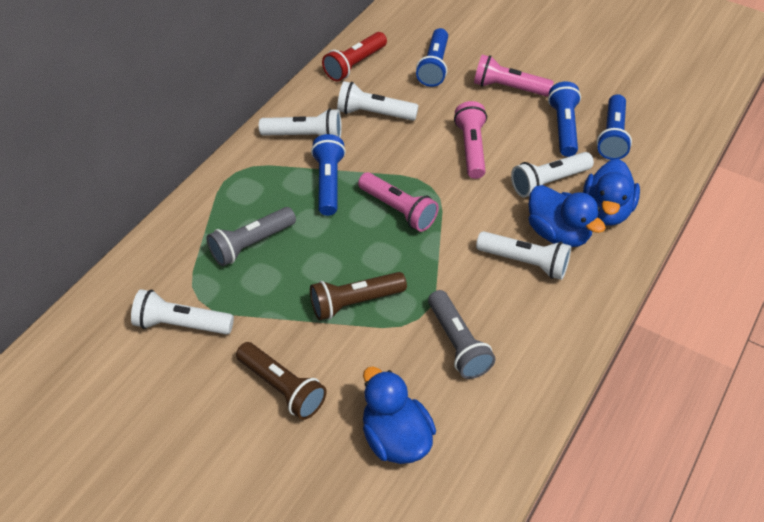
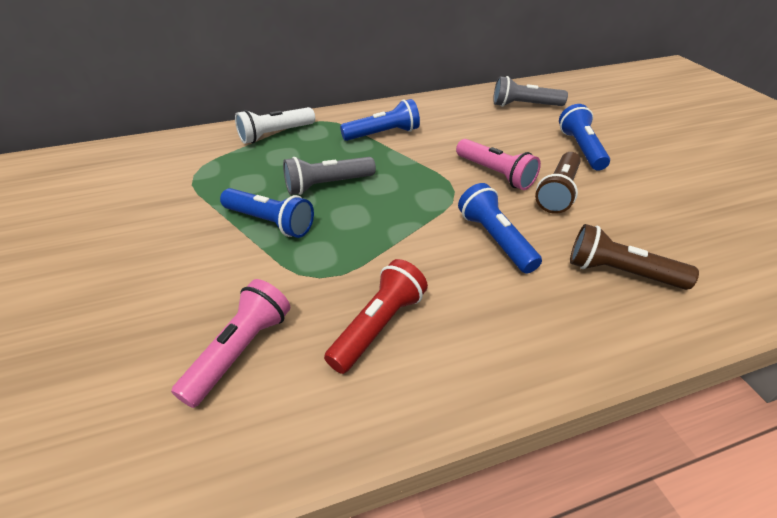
blue duck: 3 -> 0
pink flashlight: 3 -> 2
white flashlight: 5 -> 1

